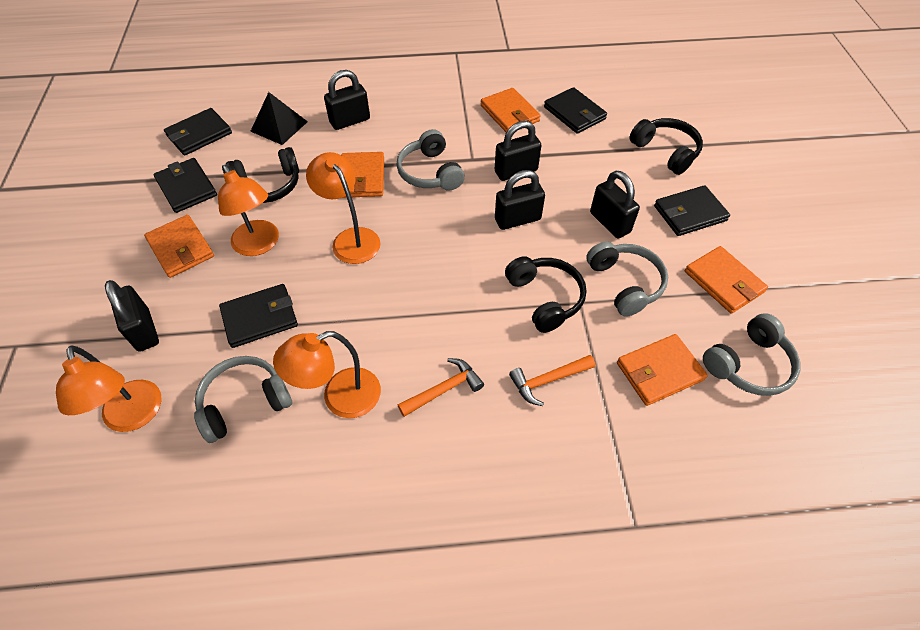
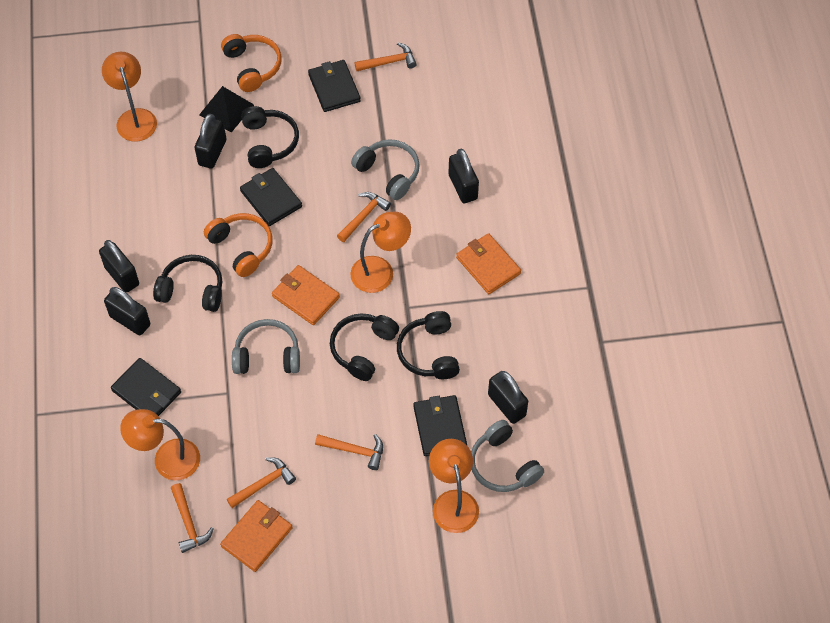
black headphones: 3 -> 4
black wallet: 5 -> 4
grey headphones: 4 -> 3
orange hammer: 2 -> 5
orange headphones: 0 -> 2
orange wallet: 5 -> 3

